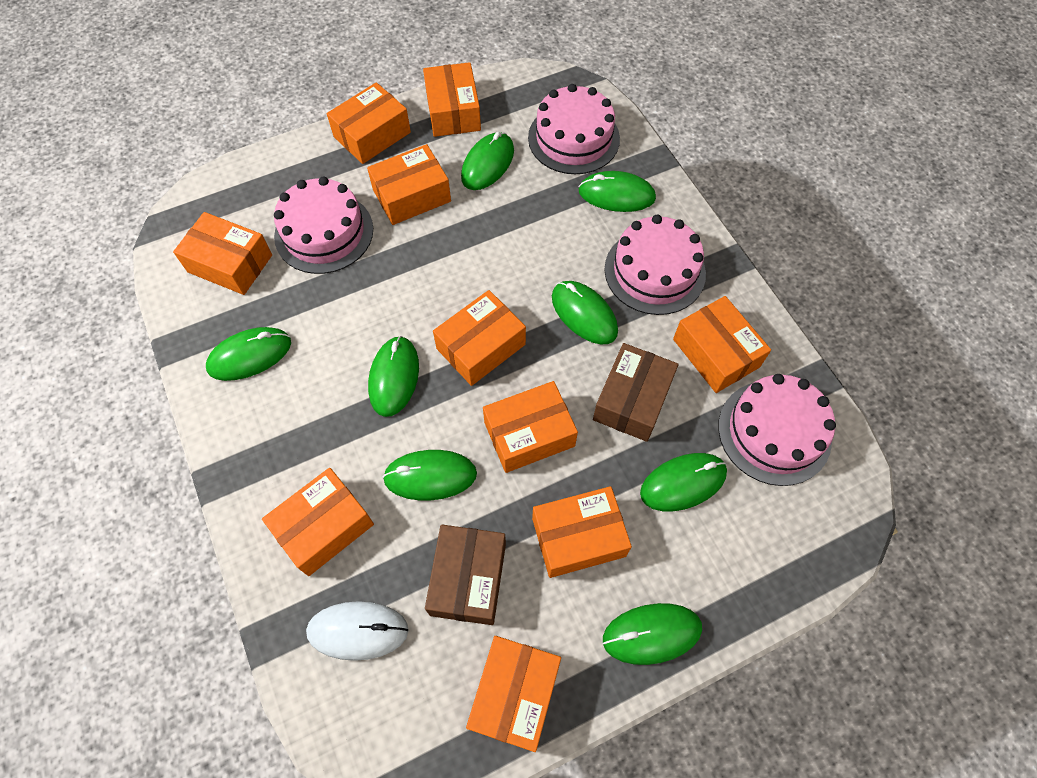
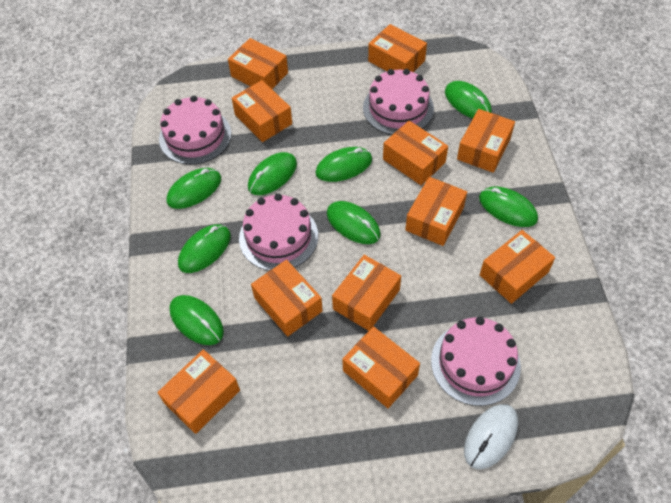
brown box: 2 -> 0
orange box: 10 -> 11

